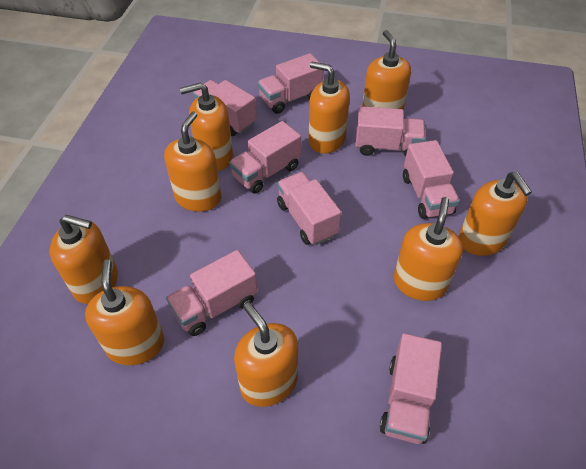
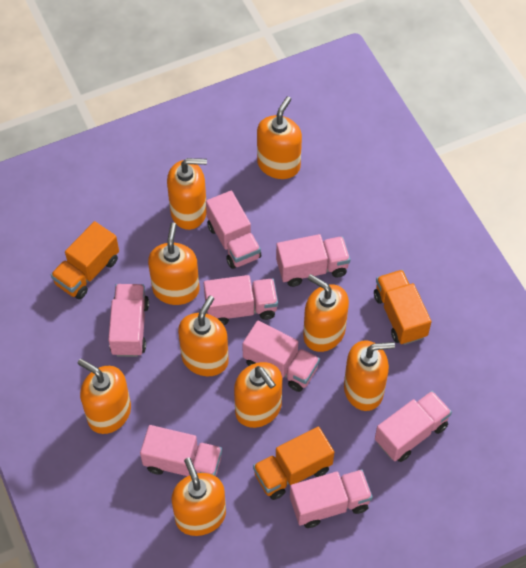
orange truck: 0 -> 3

